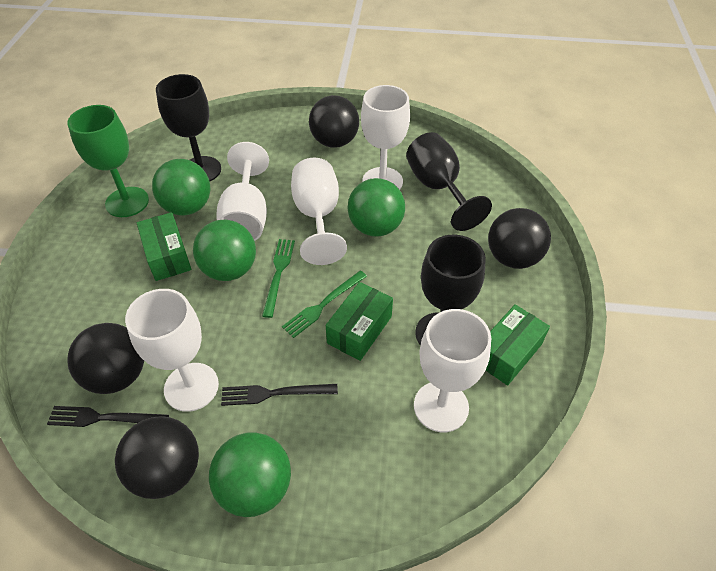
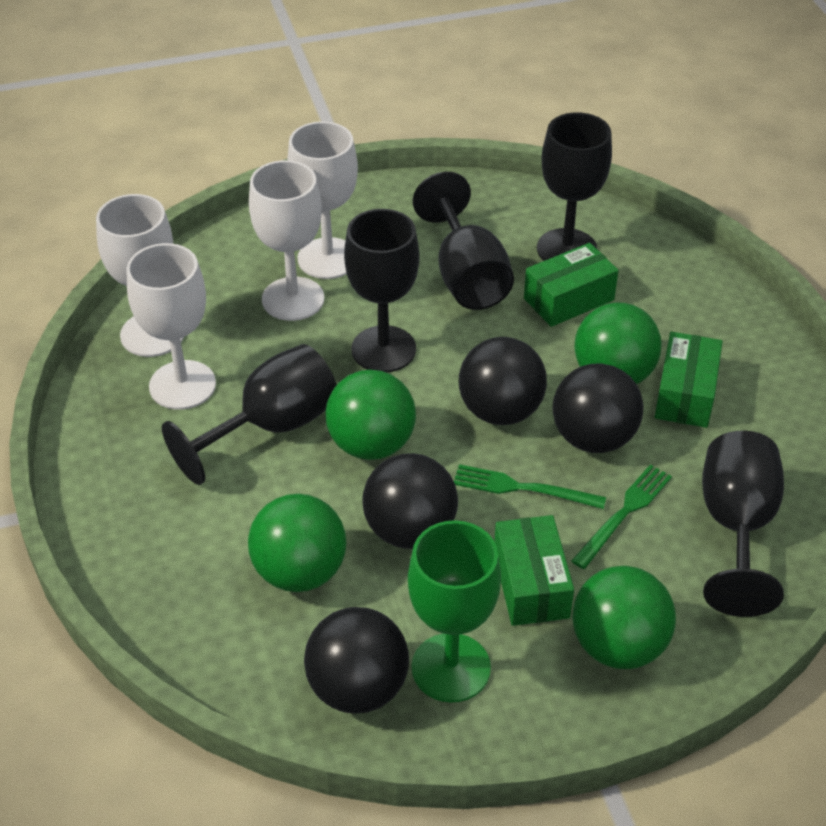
black fork: 2 -> 0
black goblet: 3 -> 5
white goblet: 5 -> 4

